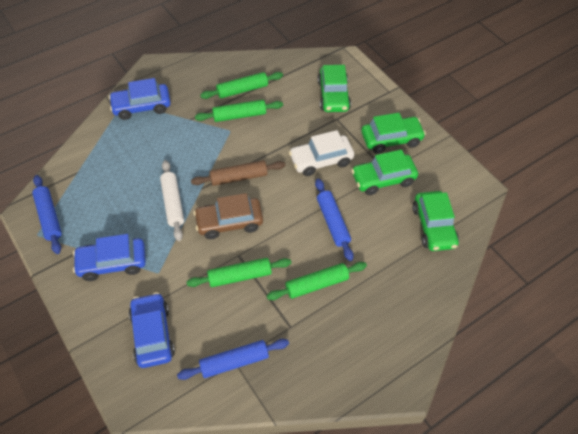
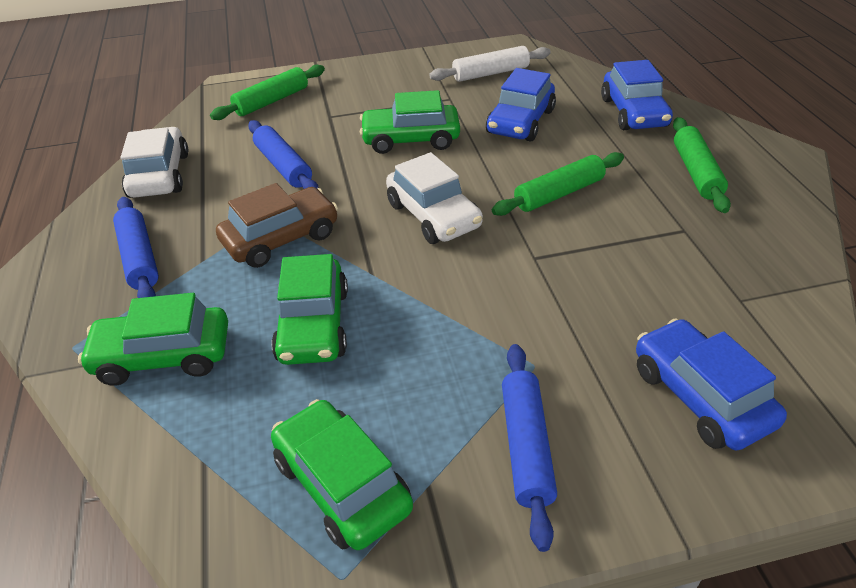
brown rolling pin: 1 -> 0
green rolling pin: 4 -> 3
white car: 1 -> 2

